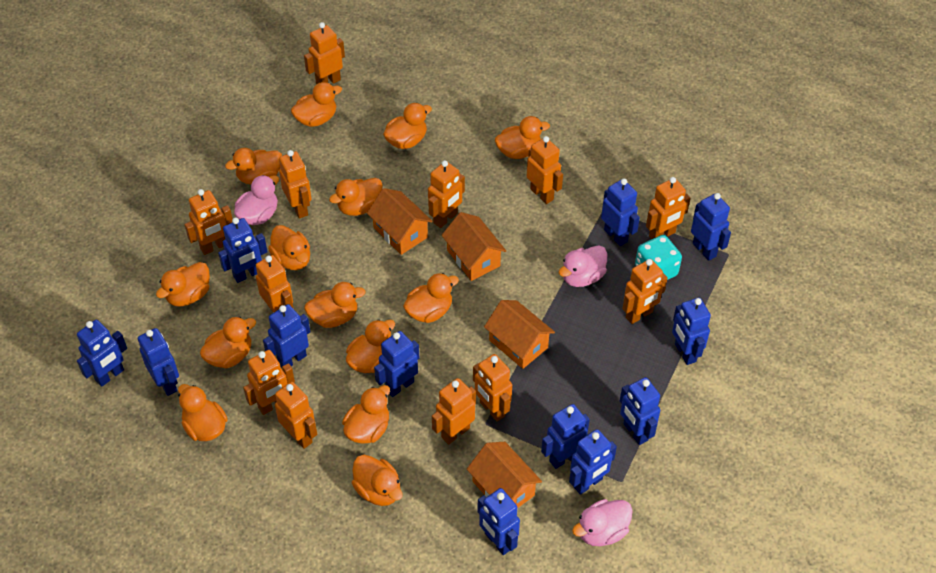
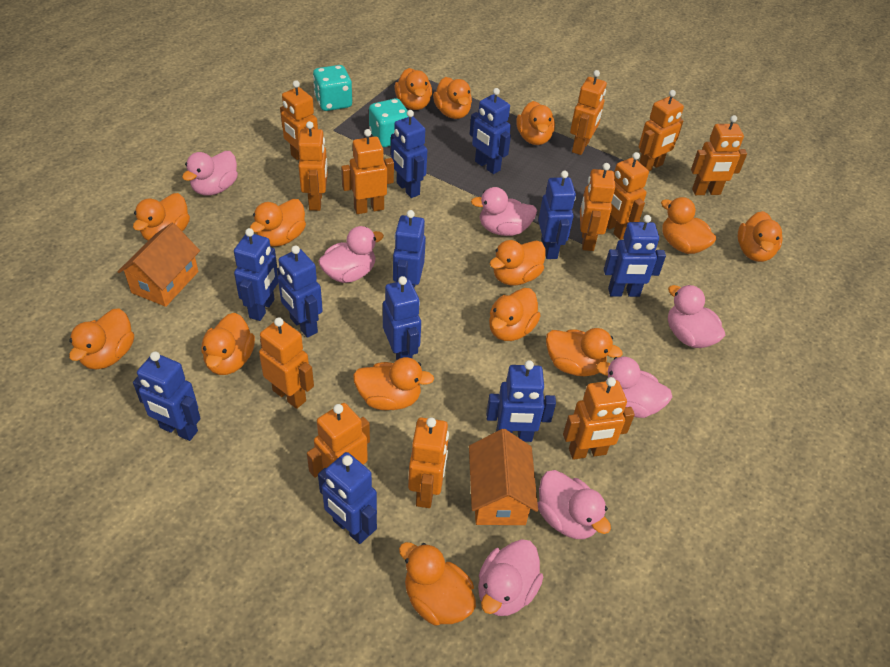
blue robot: 12 -> 11
orange house: 4 -> 2
pink duck: 3 -> 7
turquoise dice: 1 -> 2

